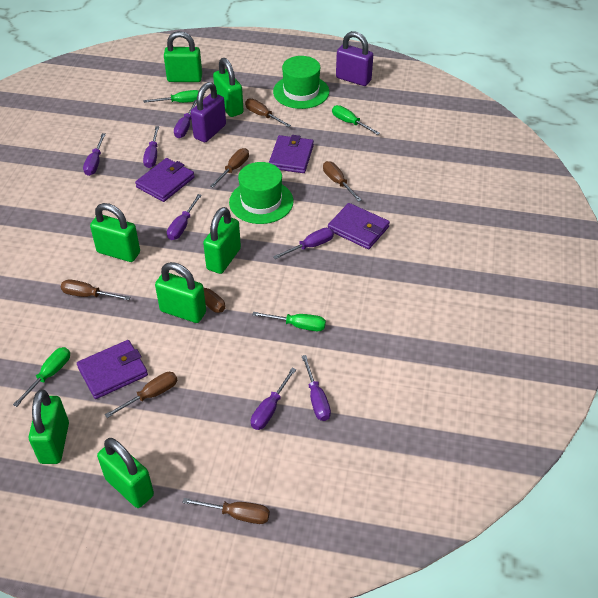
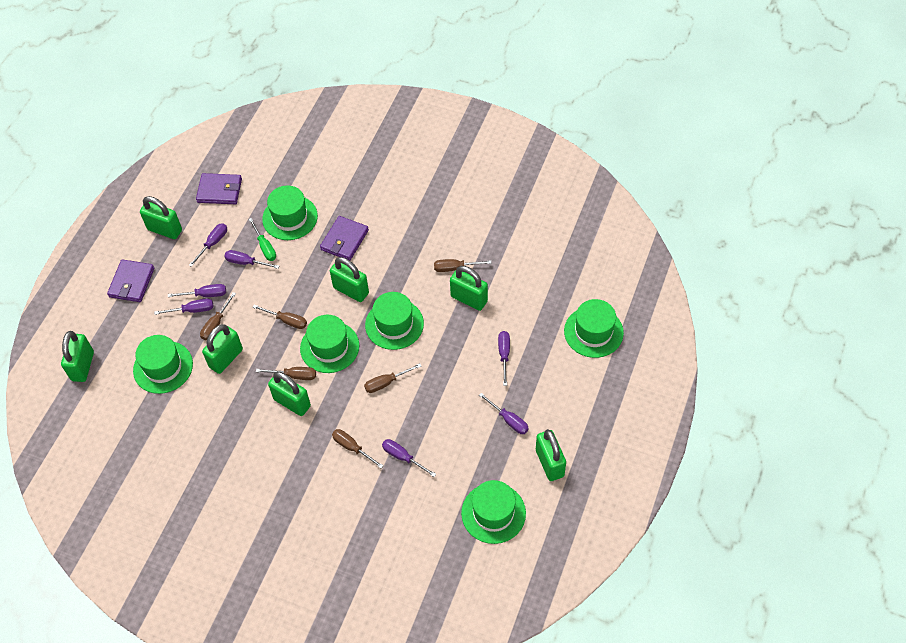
brown screwdriver: 7 -> 6
green hat: 2 -> 6
green screwdriver: 4 -> 1
purple padlock: 2 -> 0
purple wallet: 4 -> 3

